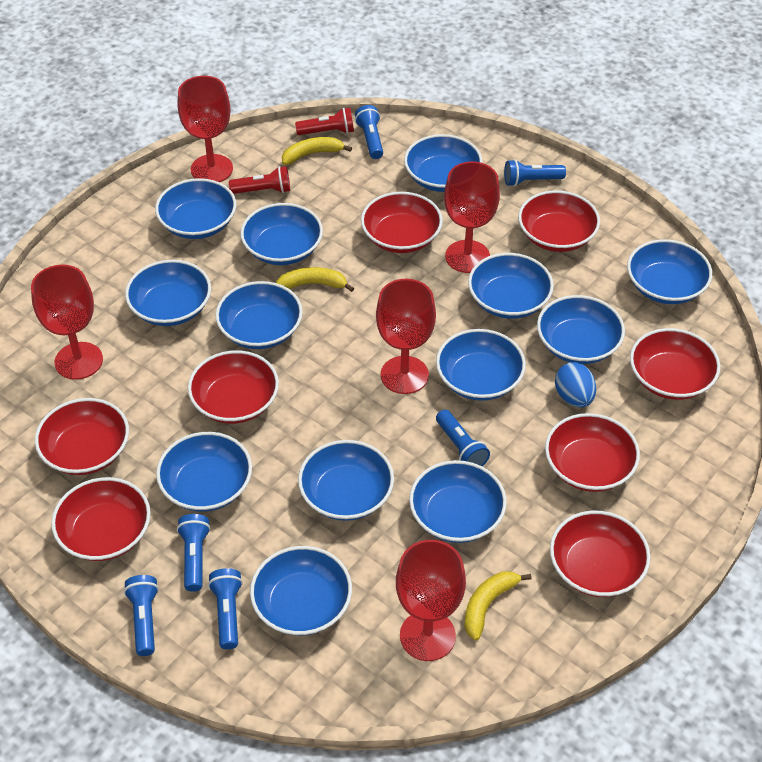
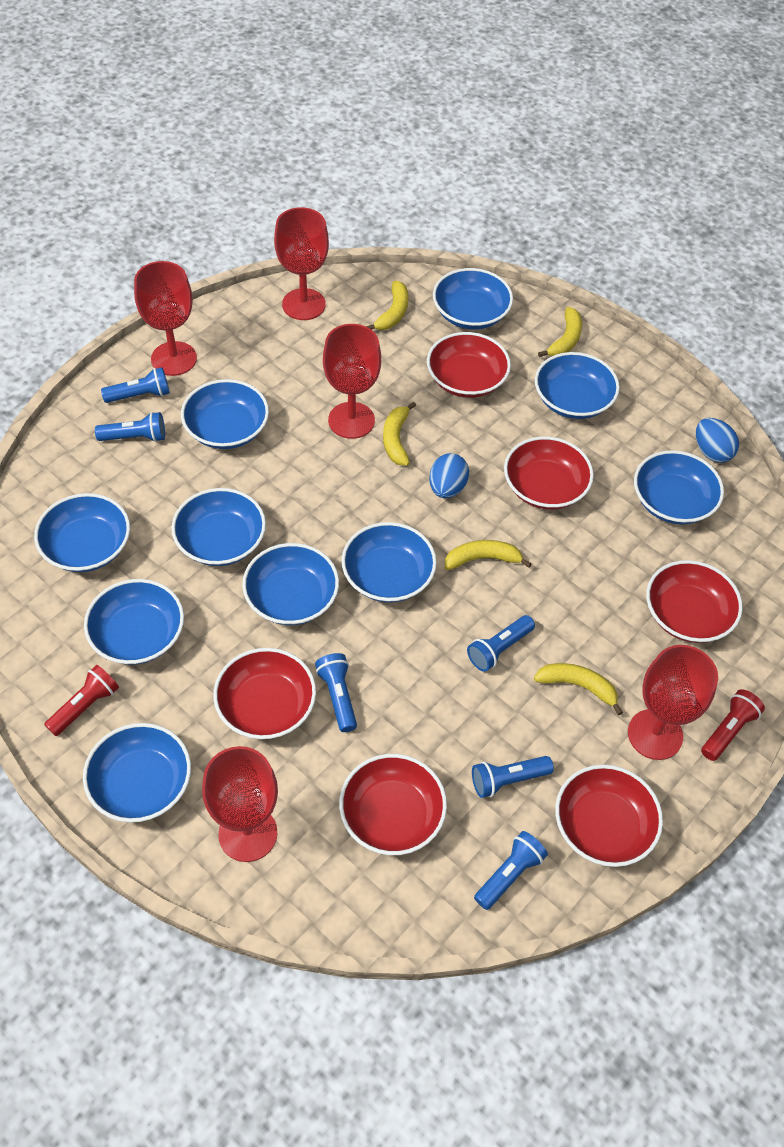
blue bowl: 13 -> 10
blue egg: 1 -> 2
red bowl: 8 -> 6
yellow banana: 3 -> 5

